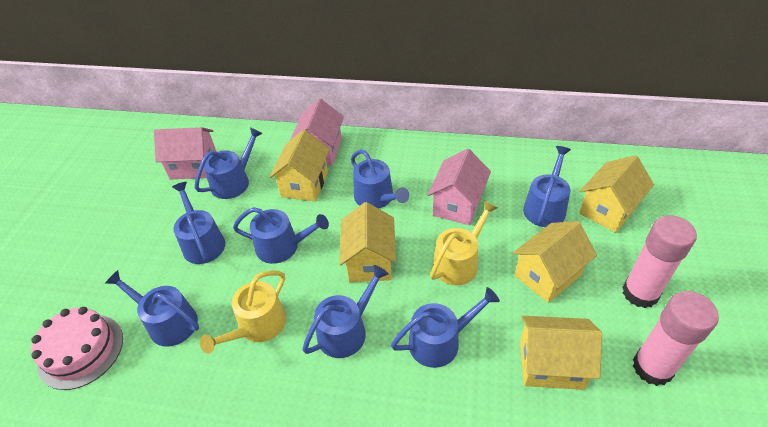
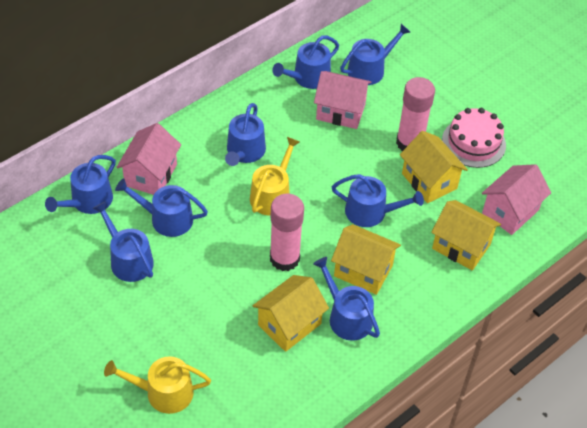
yellow house: 5 -> 4

